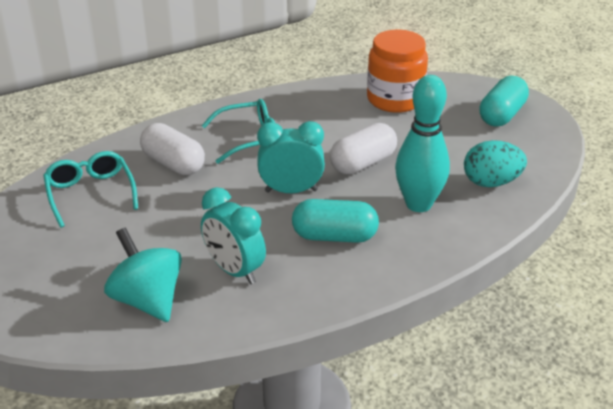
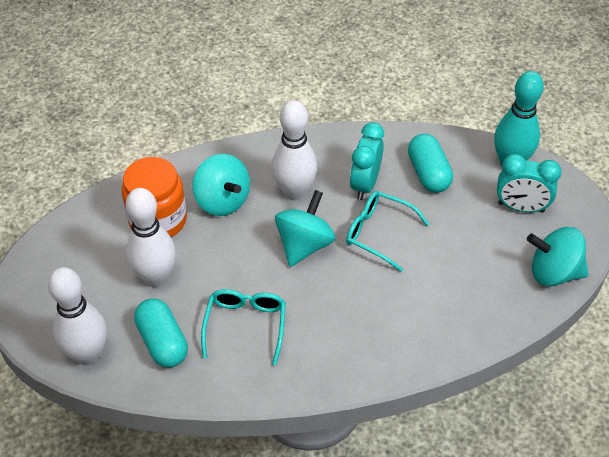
turquoise egg: 1 -> 0
turquoise spinning top: 1 -> 3
white bowling pin: 0 -> 3
white capsule: 2 -> 0

